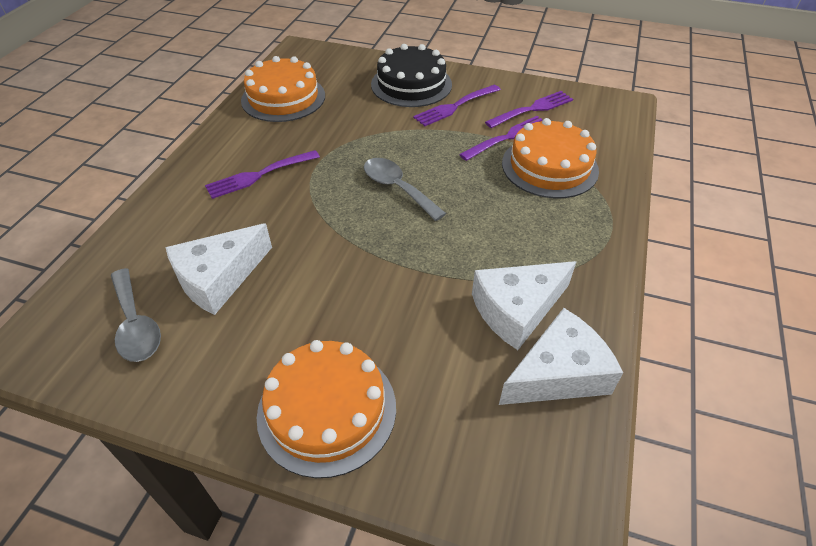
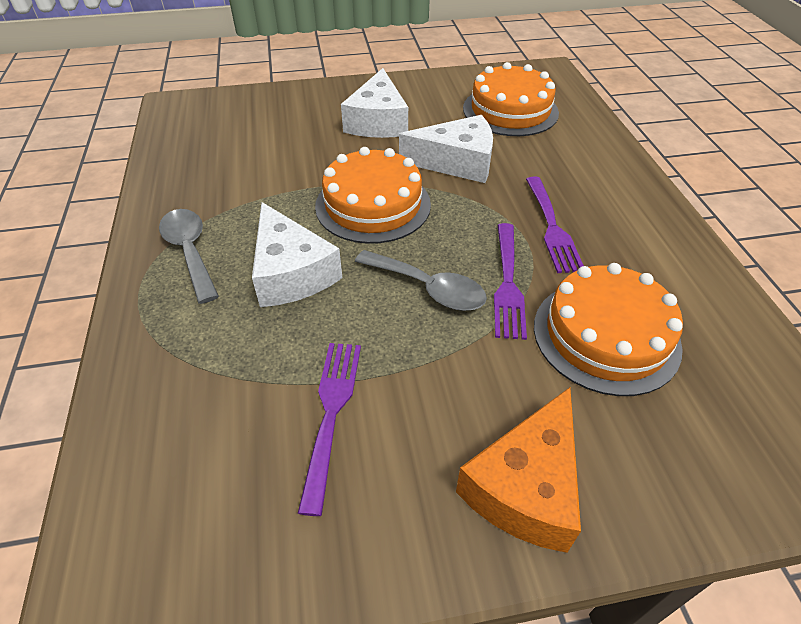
black cake: 1 -> 0
orange cheese: 0 -> 1
purple fork: 4 -> 3

